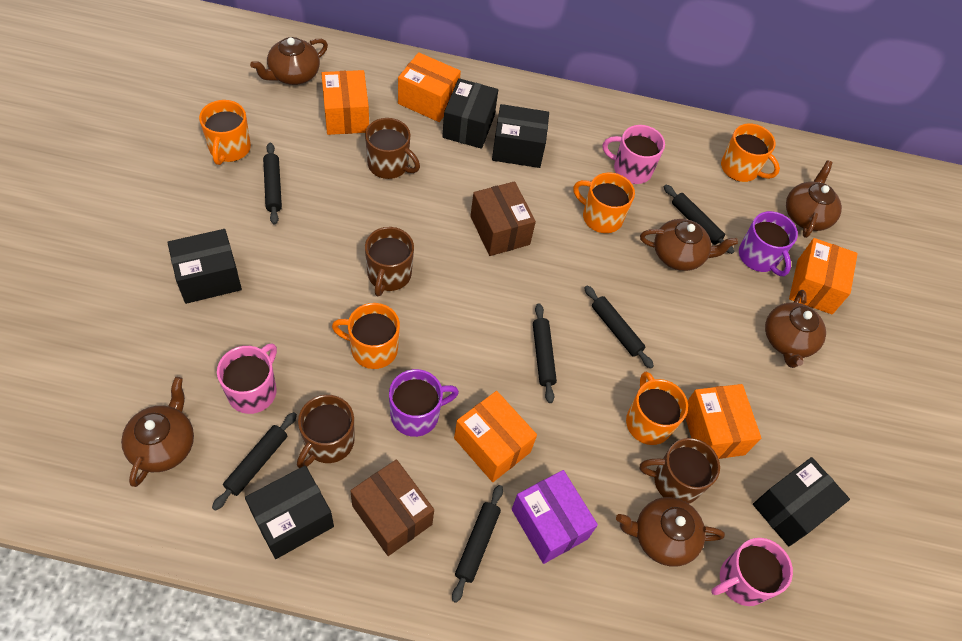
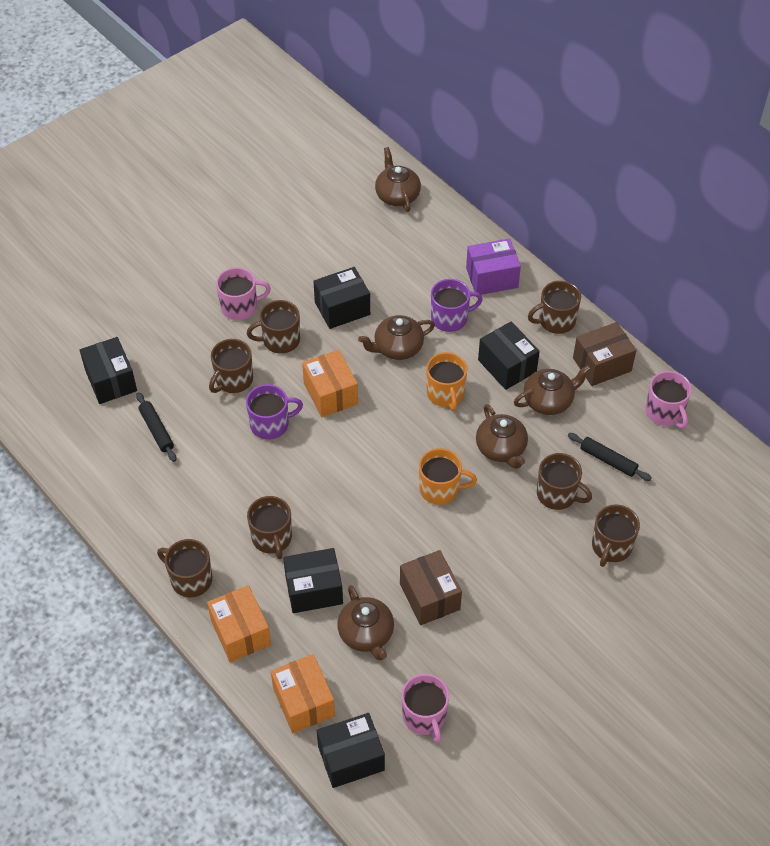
black rolling pin: 6 -> 2
brown mug: 4 -> 7
brown teapot: 6 -> 5
orange box: 5 -> 3
orange mug: 5 -> 2

